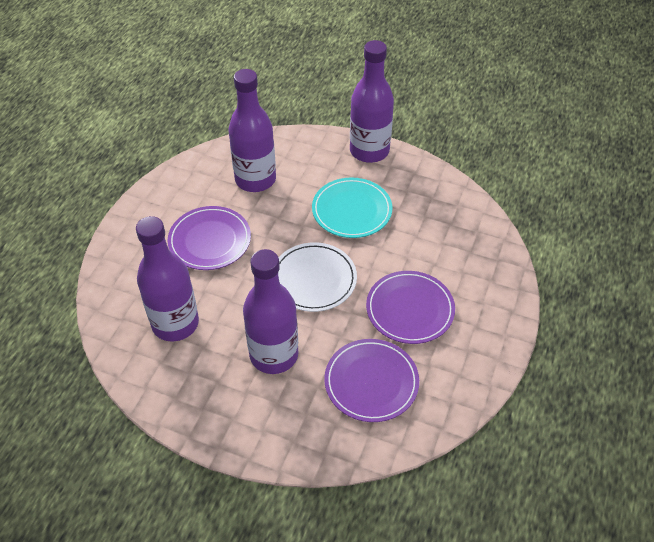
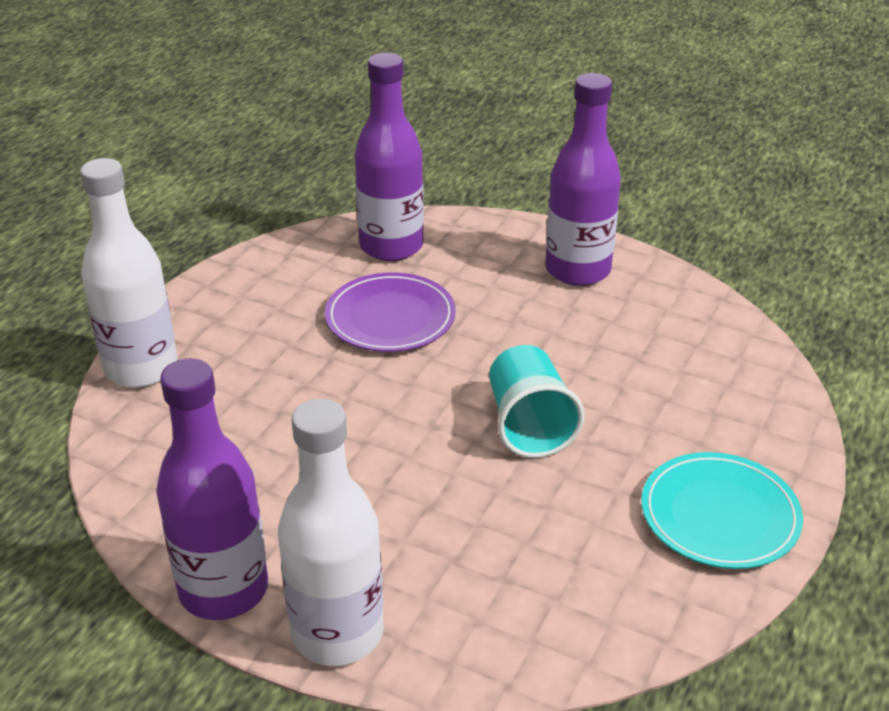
purple bottle: 4 -> 3
purple plate: 3 -> 1
turquoise cup: 0 -> 1
white bottle: 0 -> 2
white plate: 1 -> 0

